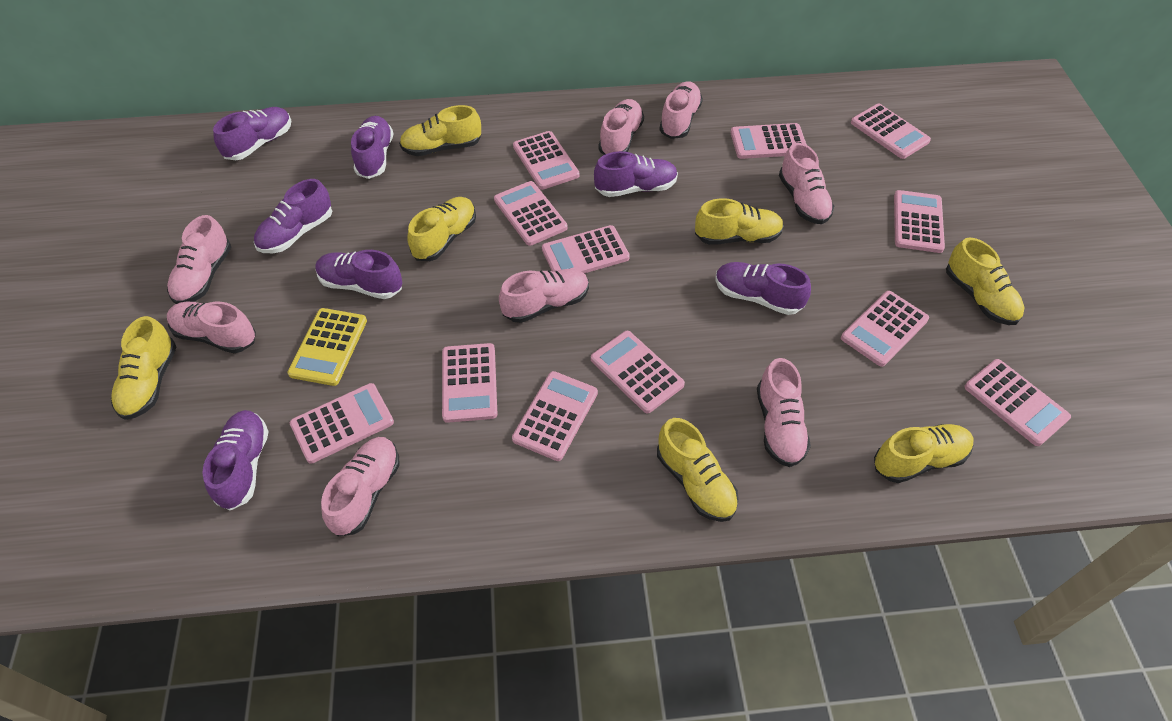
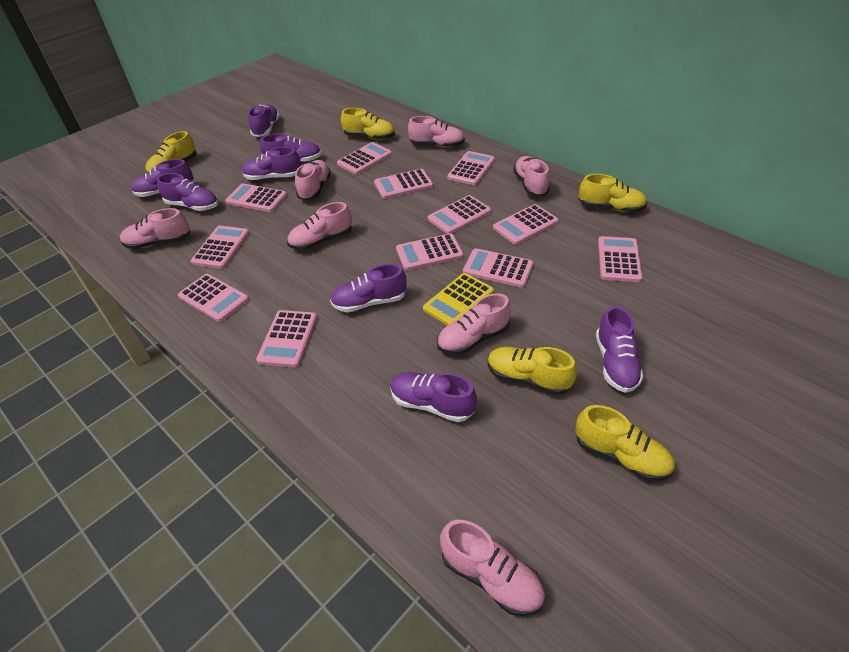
pink shoe: 8 -> 7
purple shoe: 7 -> 8
yellow shoe: 7 -> 5

